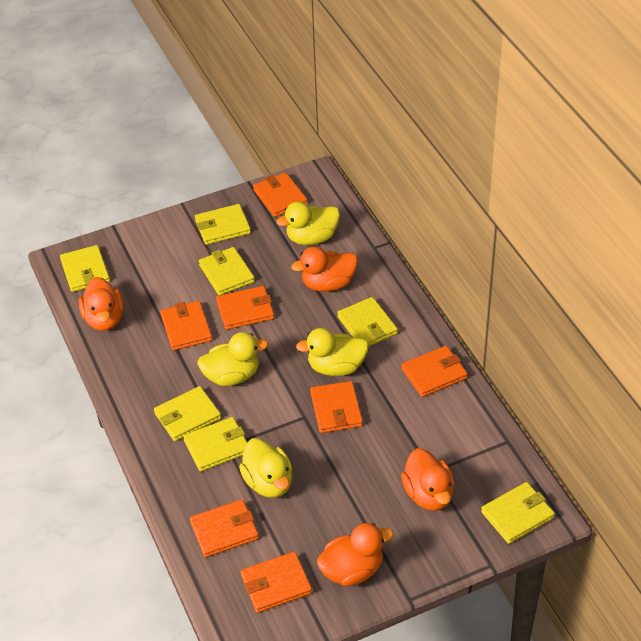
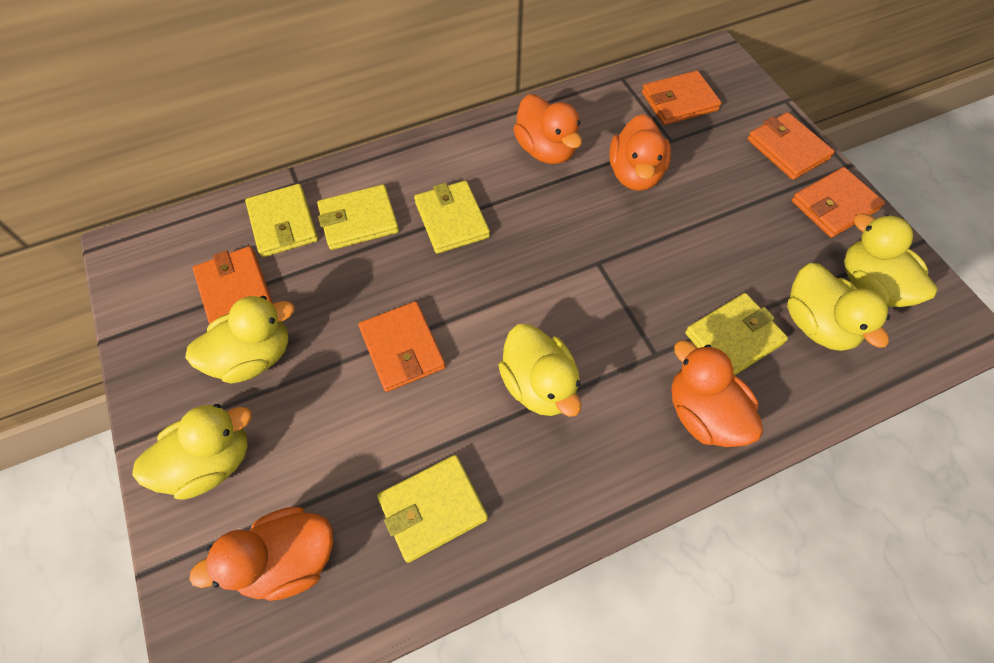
orange wallet: 7 -> 5
yellow duck: 4 -> 5
yellow wallet: 7 -> 5

